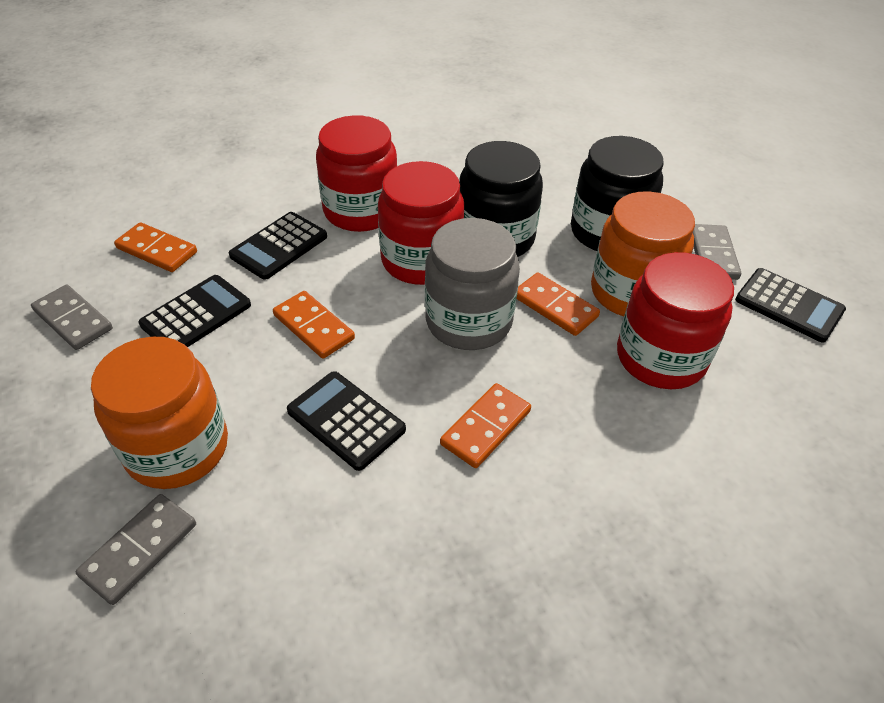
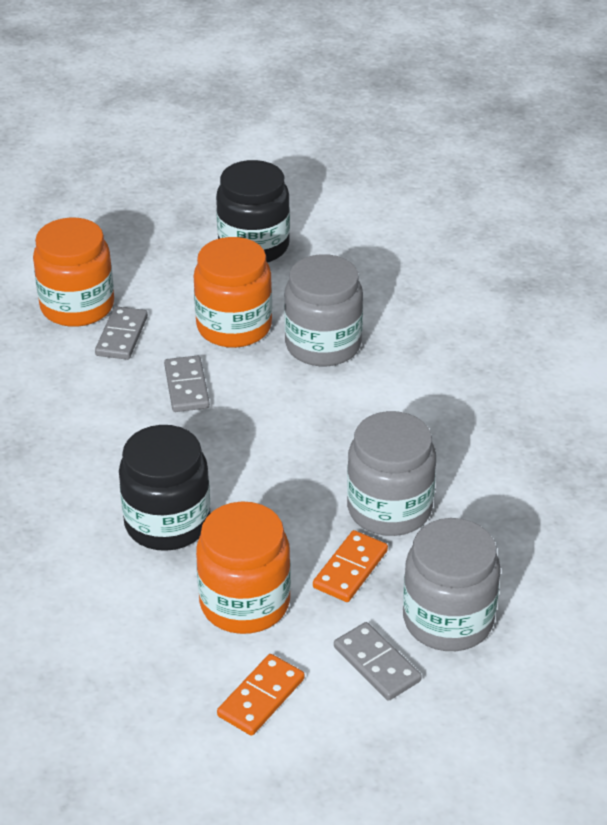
black calculator: 4 -> 0
grey jar: 1 -> 3
orange domino: 4 -> 2
orange jar: 2 -> 3
red jar: 3 -> 0

